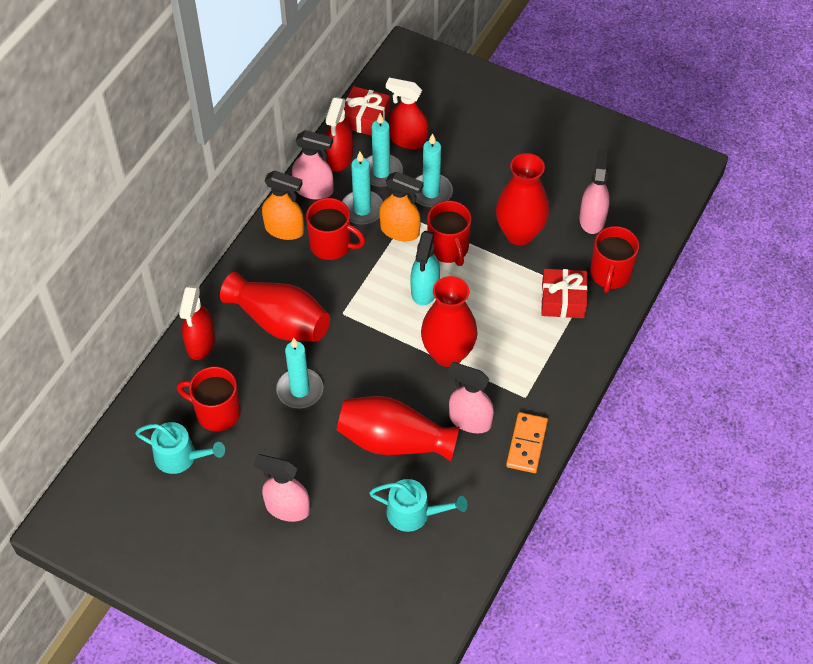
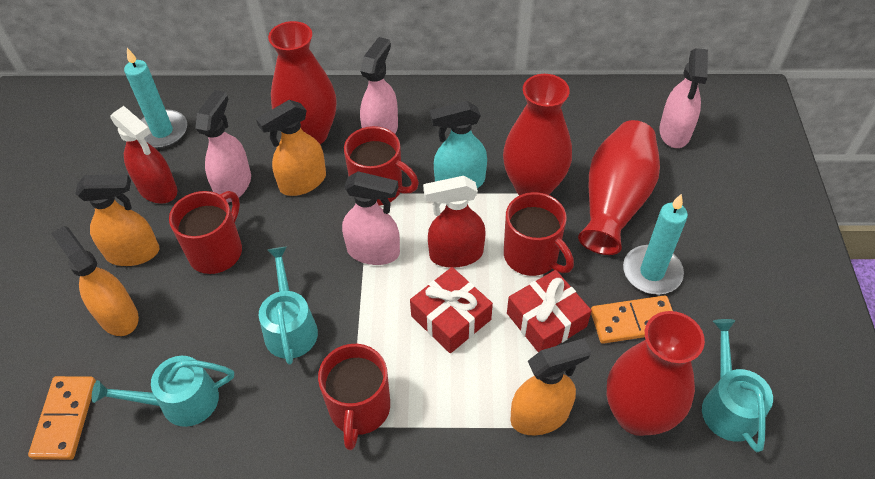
orange domino: 1 -> 2
orange spray bottle: 2 -> 4
red spray bottle: 3 -> 2
turquoise candle: 4 -> 2
turquoise watering can: 2 -> 3

